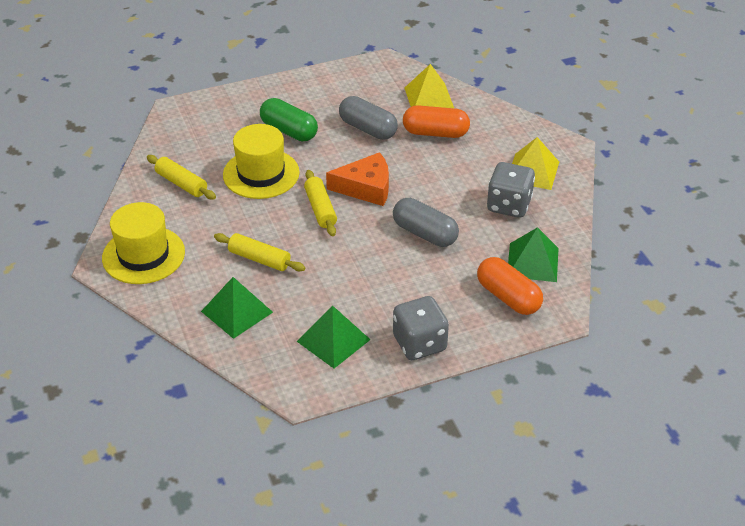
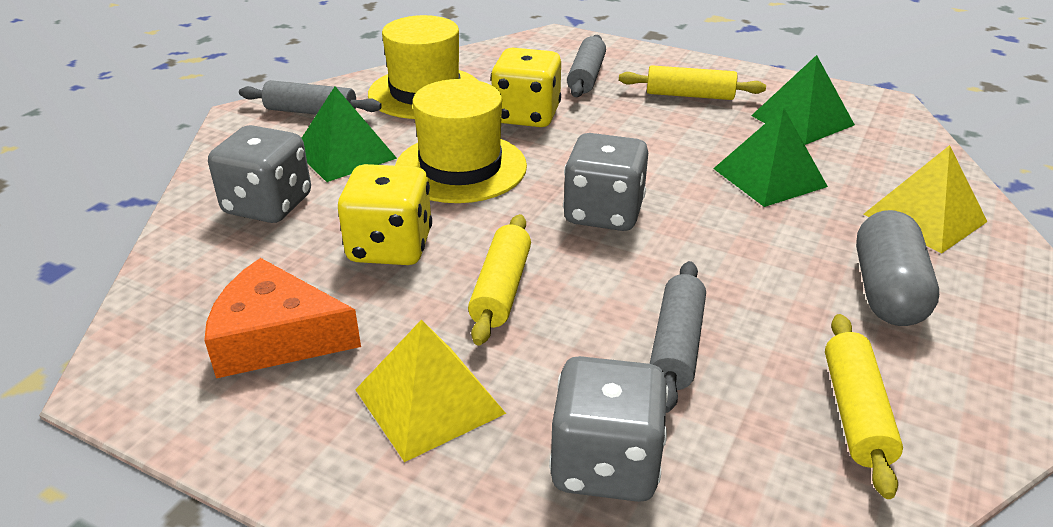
green capsule: 1 -> 0
grey capsule: 2 -> 1
grey dice: 2 -> 3
grey rolling pin: 0 -> 3
orange capsule: 2 -> 0
yellow dice: 0 -> 2

